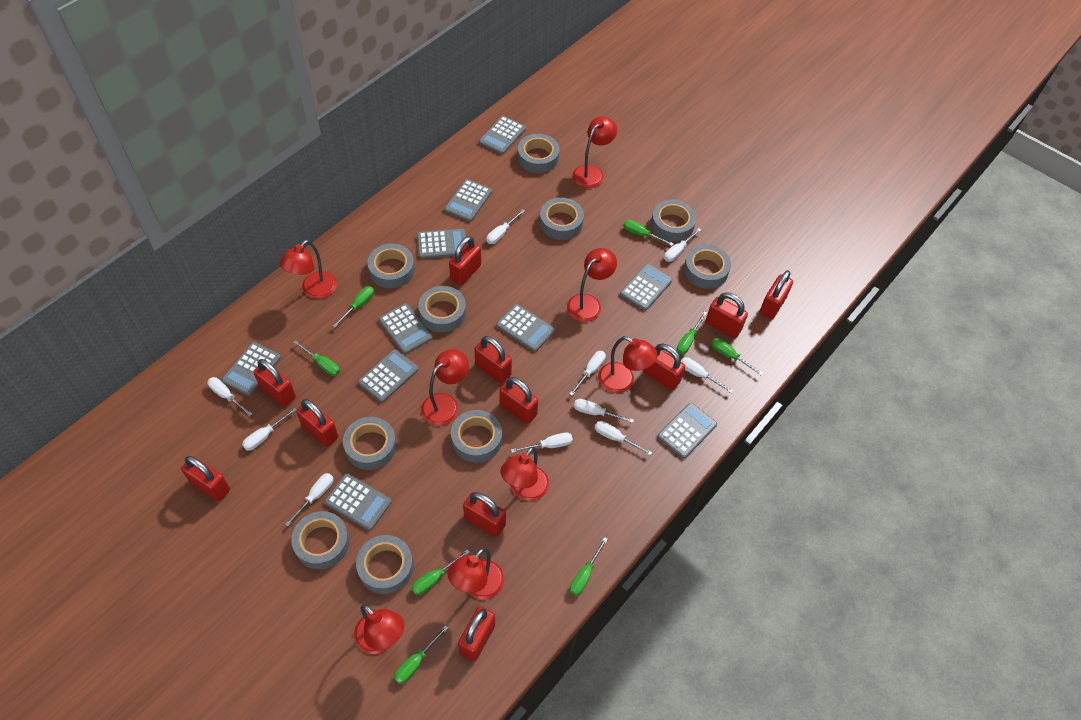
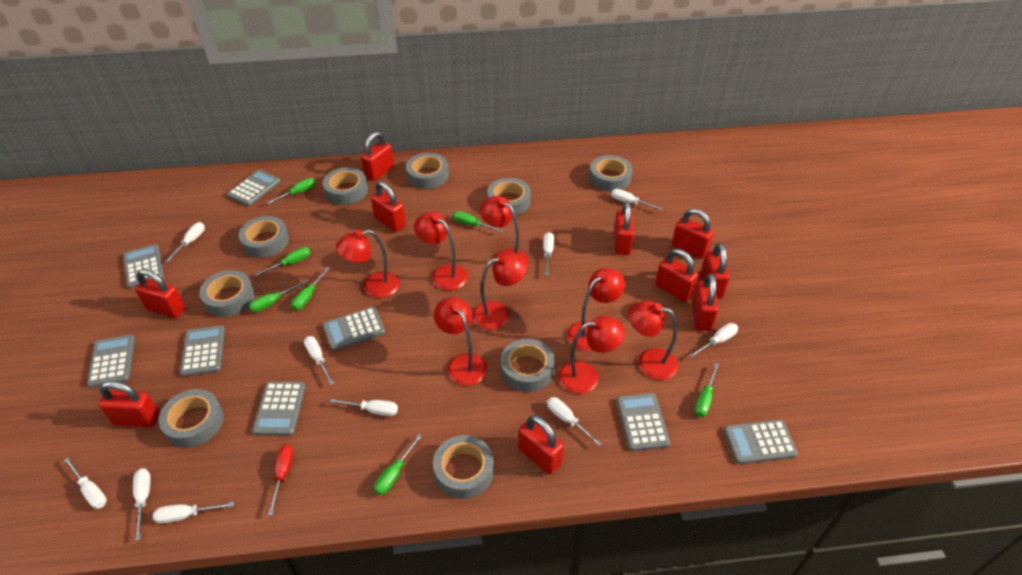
green screwdriver: 8 -> 7
grey calculator: 10 -> 8
grey tape: 10 -> 9
red padlock: 11 -> 10
red screwdriver: 0 -> 1

